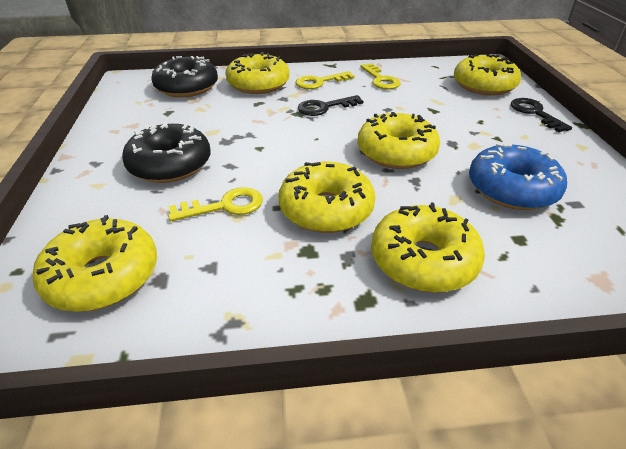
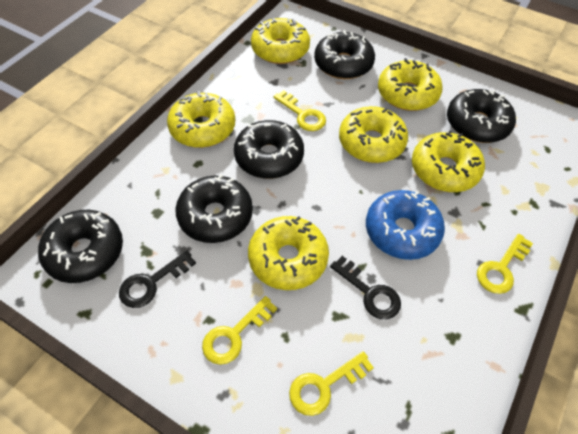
black donut: 2 -> 5
yellow key: 3 -> 4

